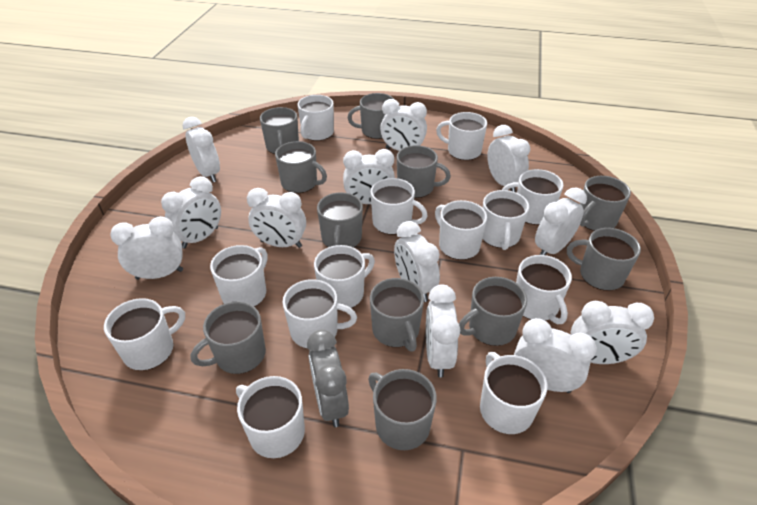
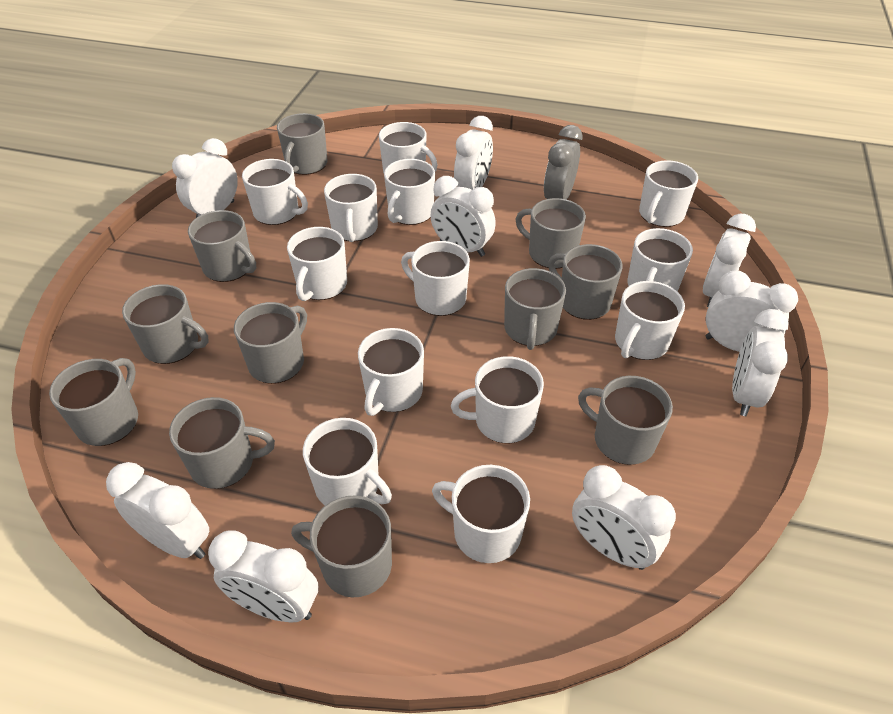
white clock: 12 -> 9

